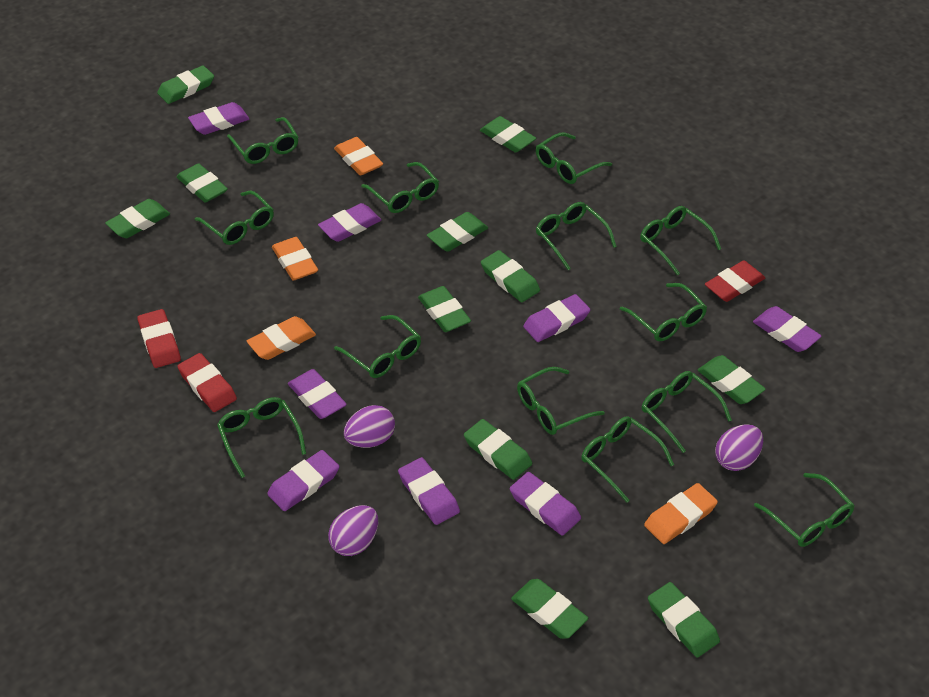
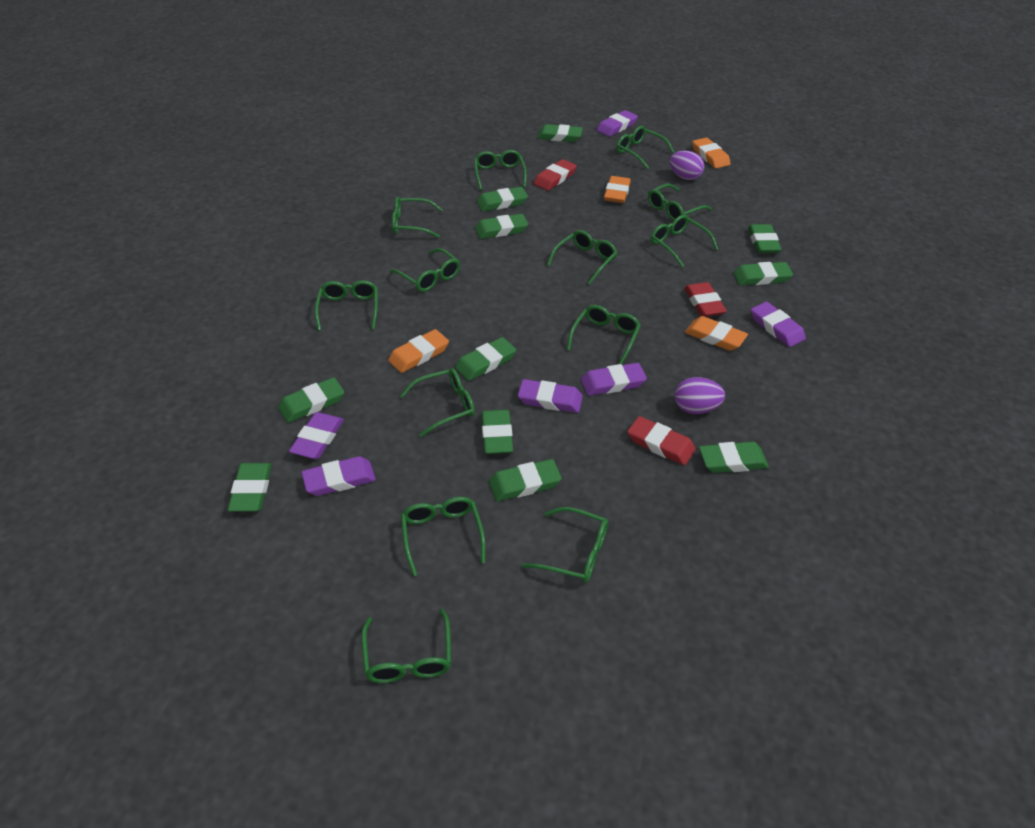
purple egg: 3 -> 2
purple eraser: 8 -> 6

